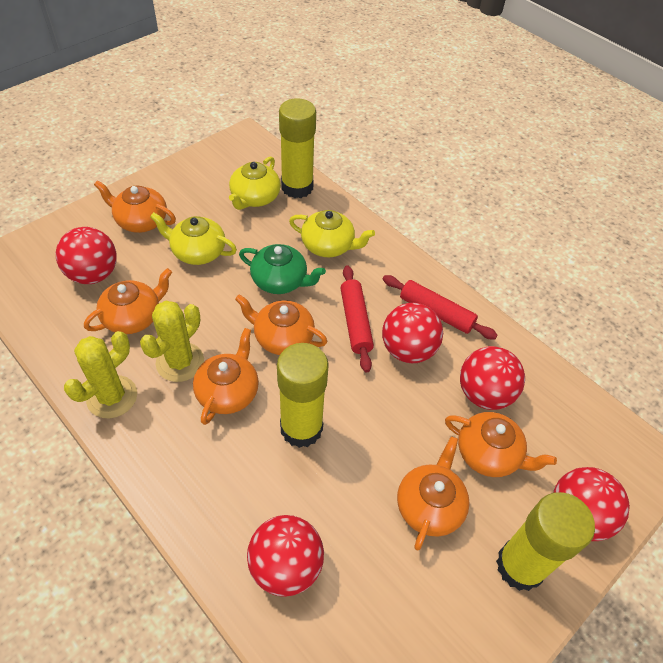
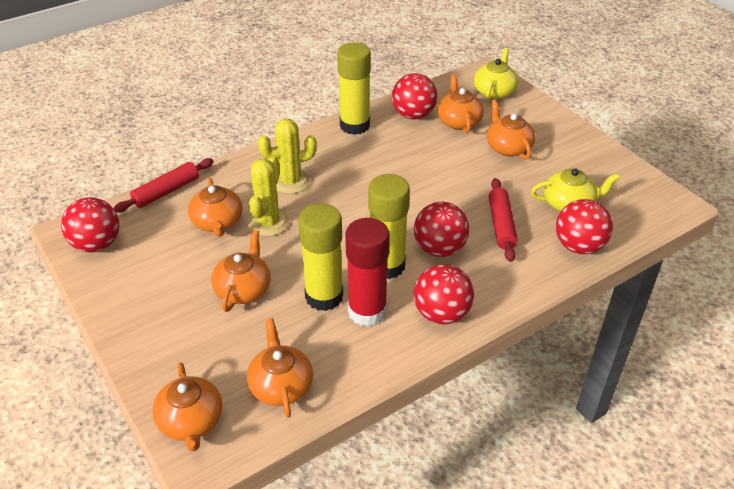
green teapot: 1 -> 0
red glue stick: 0 -> 1
yellow teapot: 3 -> 2

